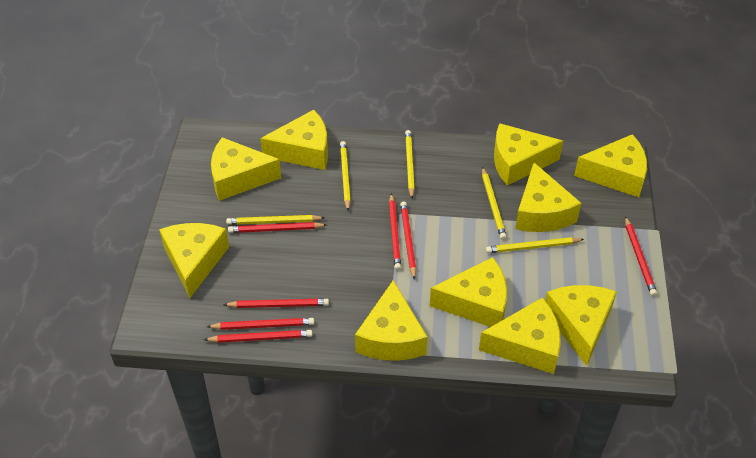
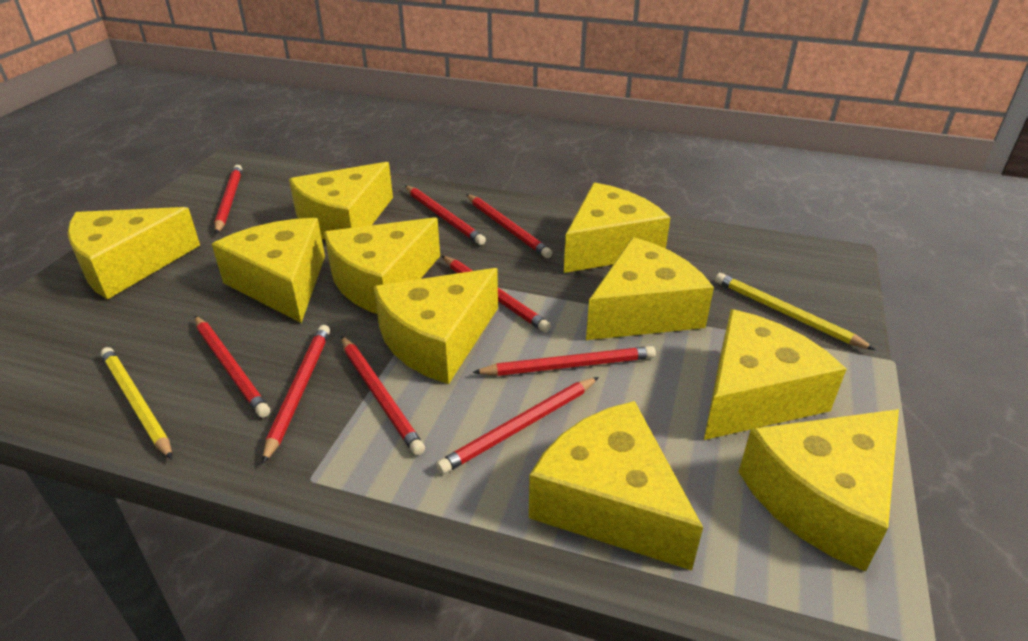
red pencil: 7 -> 9
yellow pencil: 5 -> 2

